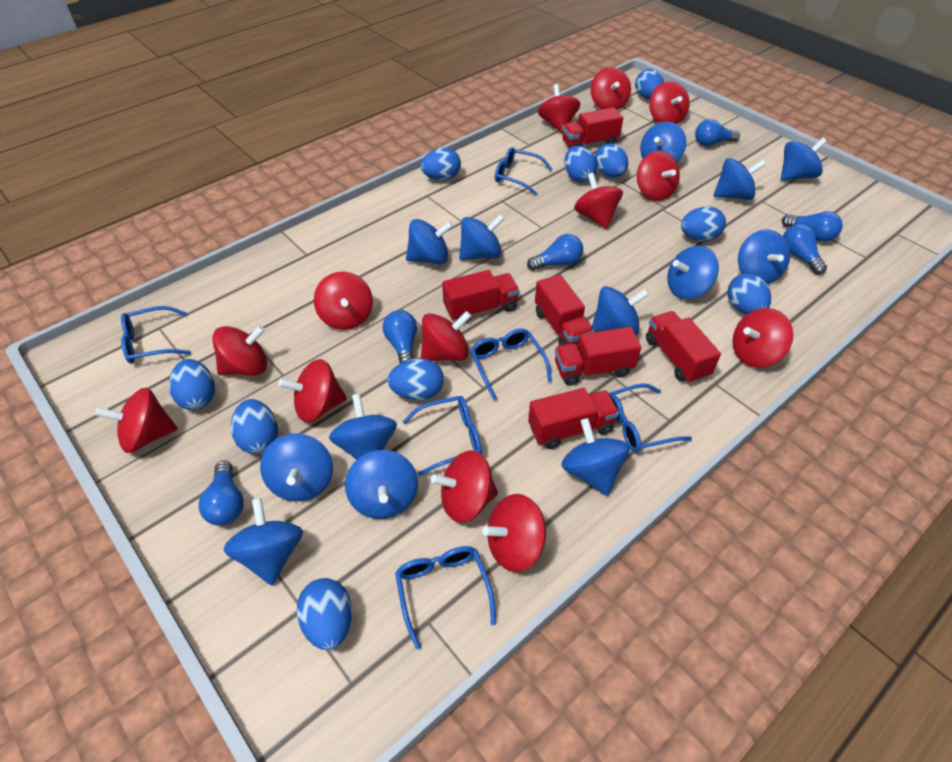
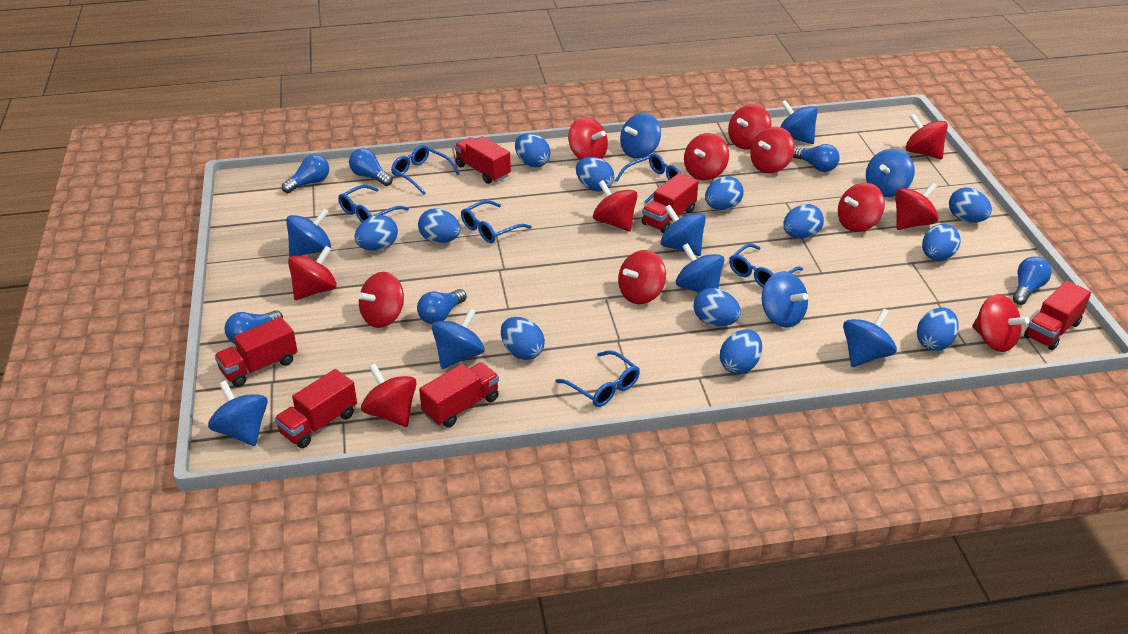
blue egg: 10 -> 12
blue spinning top: 13 -> 10

